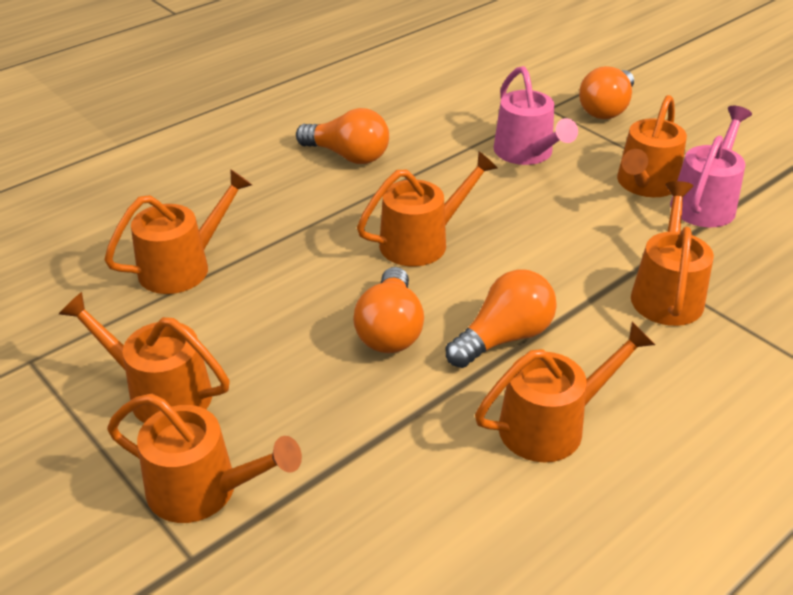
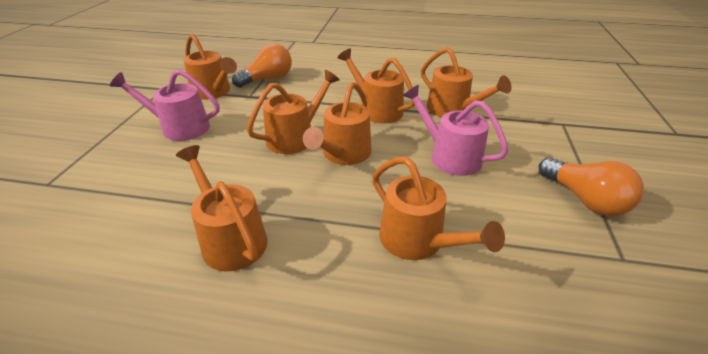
orange light bulb: 4 -> 2

